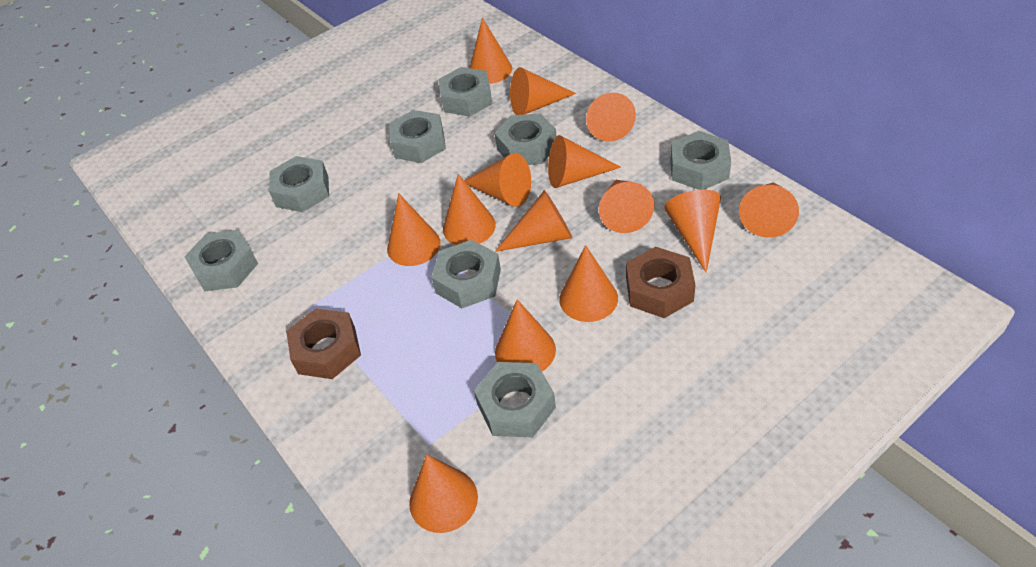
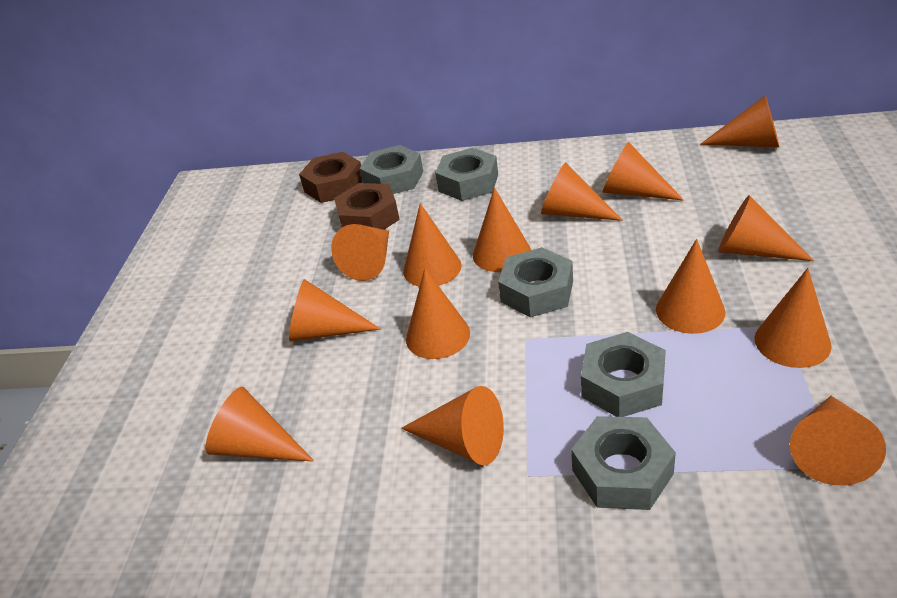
grey nut: 8 -> 5

